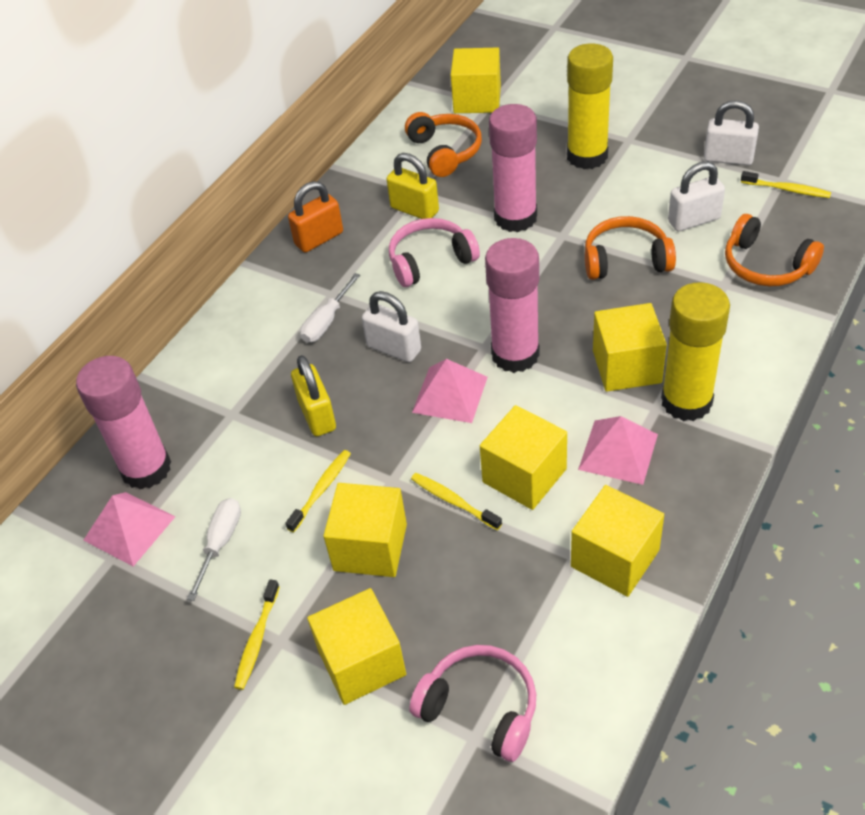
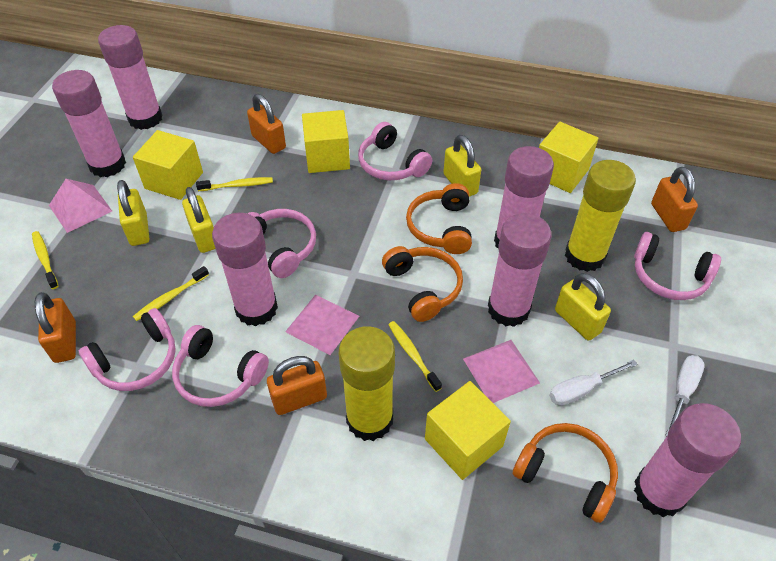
orange padlock: 1 -> 4
pink glue stick: 3 -> 6
pink headphones: 2 -> 5
white padlock: 3 -> 0
yellow cube: 6 -> 4
yellow padlock: 2 -> 4

